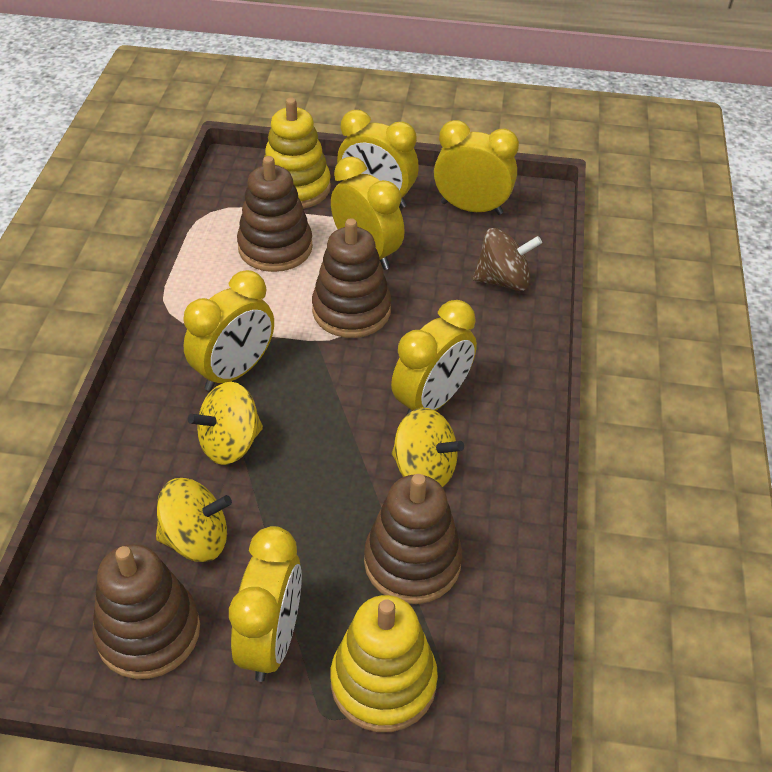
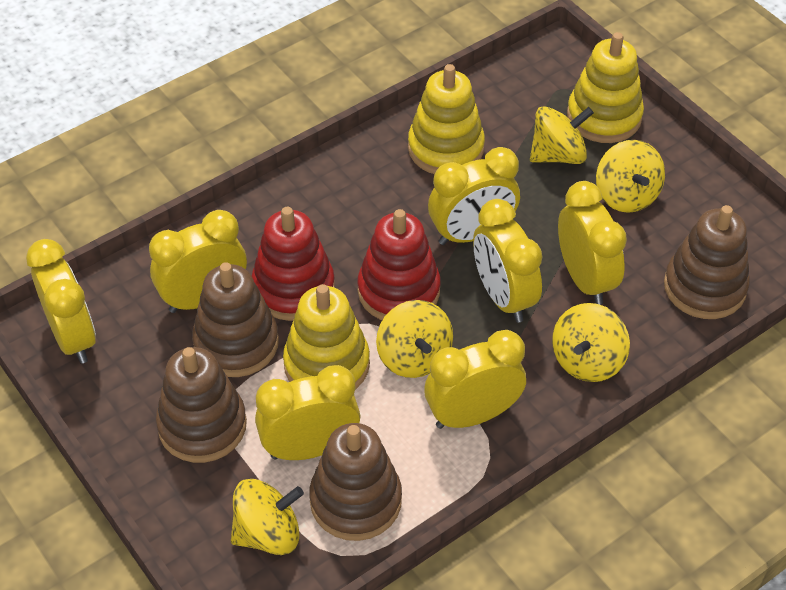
brown spinning top: 1 -> 0
red stacking toy: 0 -> 2
yellow clock: 6 -> 7
yellow spinning top: 3 -> 5
yellow stacking toy: 2 -> 3

